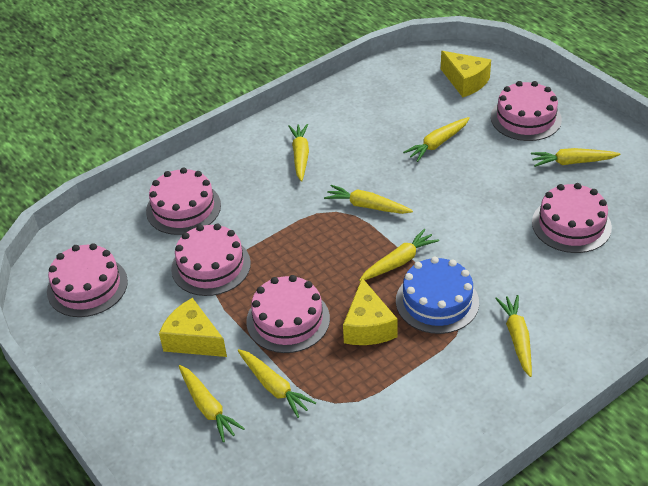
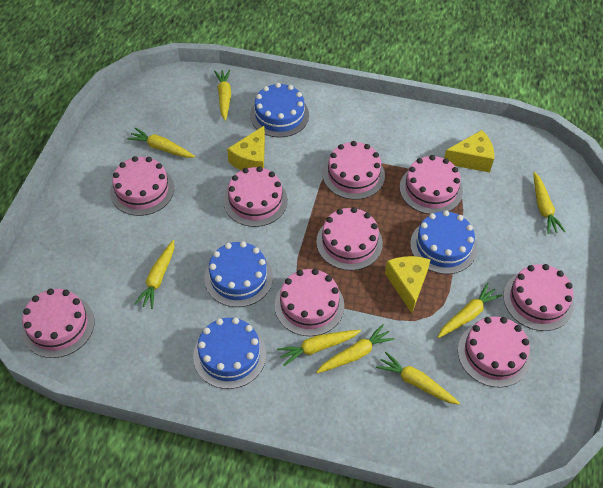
blue cake: 1 -> 4
pink cake: 6 -> 9

